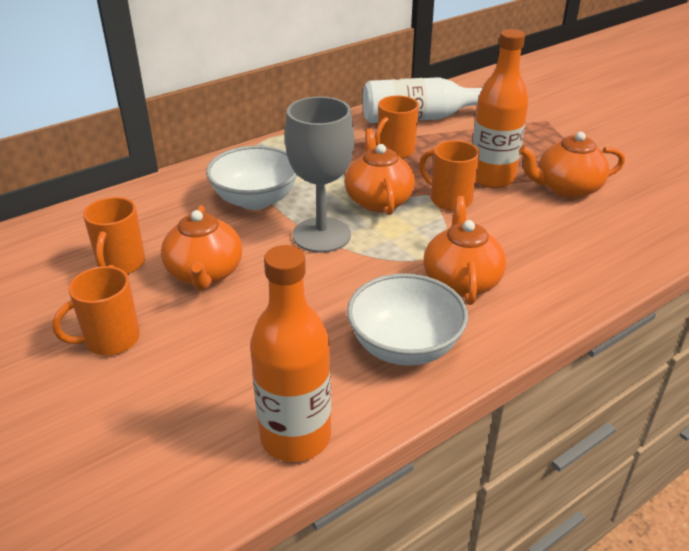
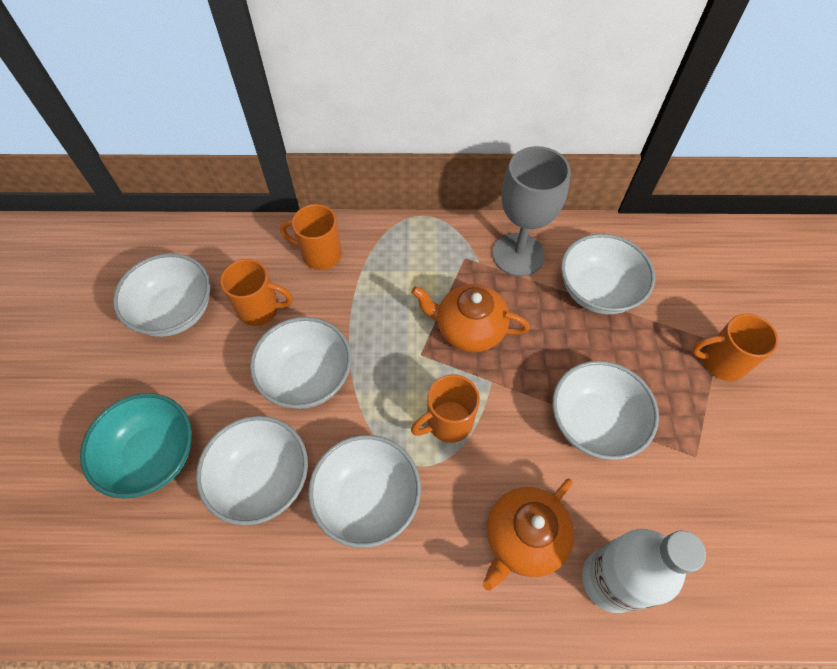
orange bottle: 2 -> 0
orange teapot: 4 -> 2
turquoise bowl: 0 -> 1
white bowl: 2 -> 6

